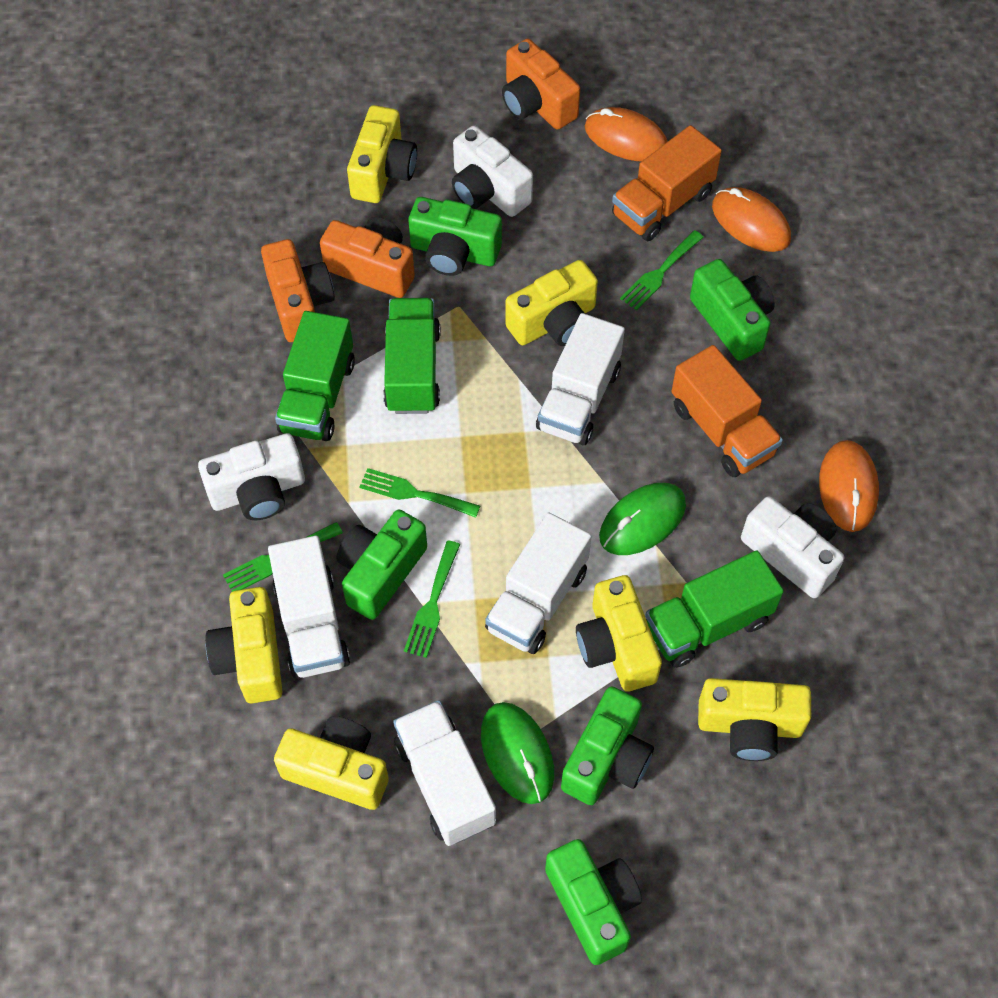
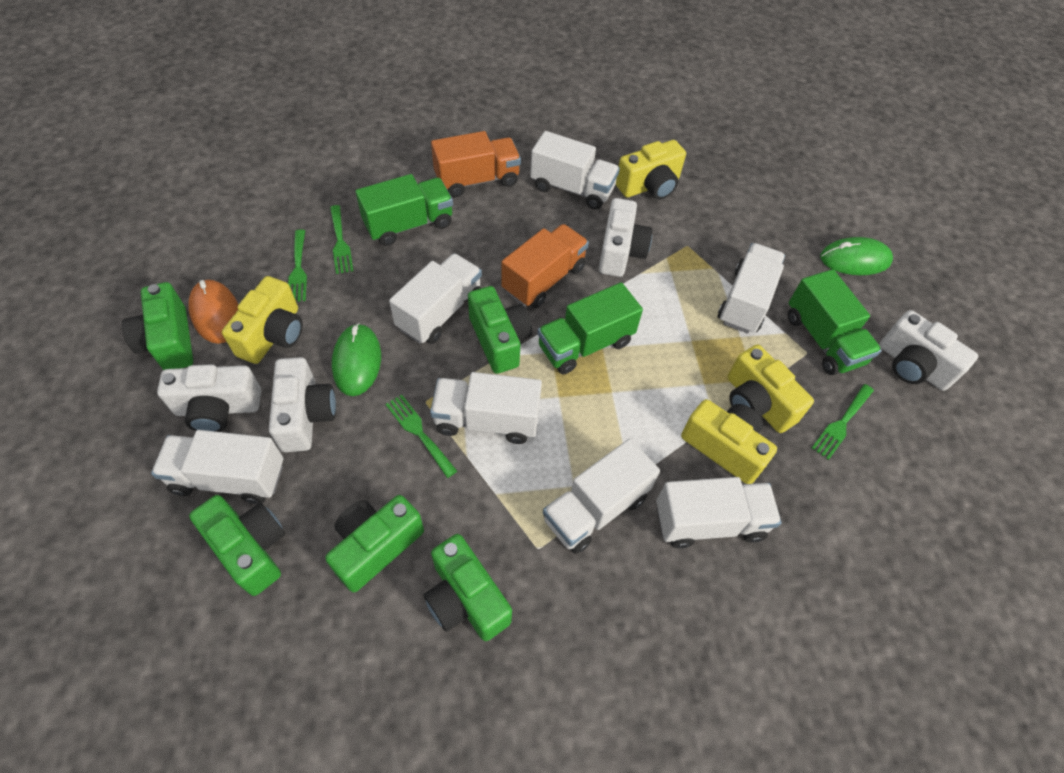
orange camera: 3 -> 0
orange mouse: 3 -> 1
white camera: 3 -> 4
white truck: 4 -> 7
yellow camera: 6 -> 4

